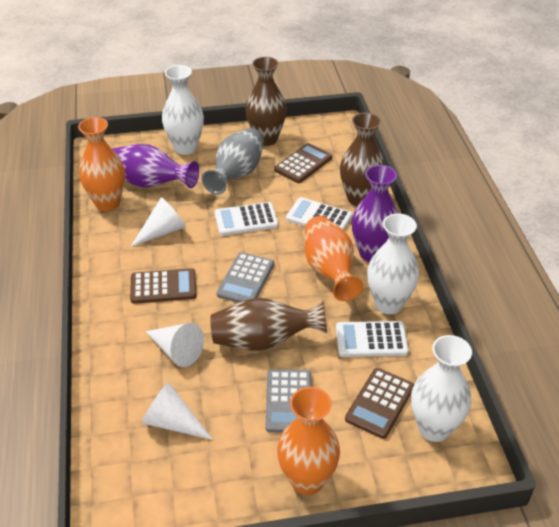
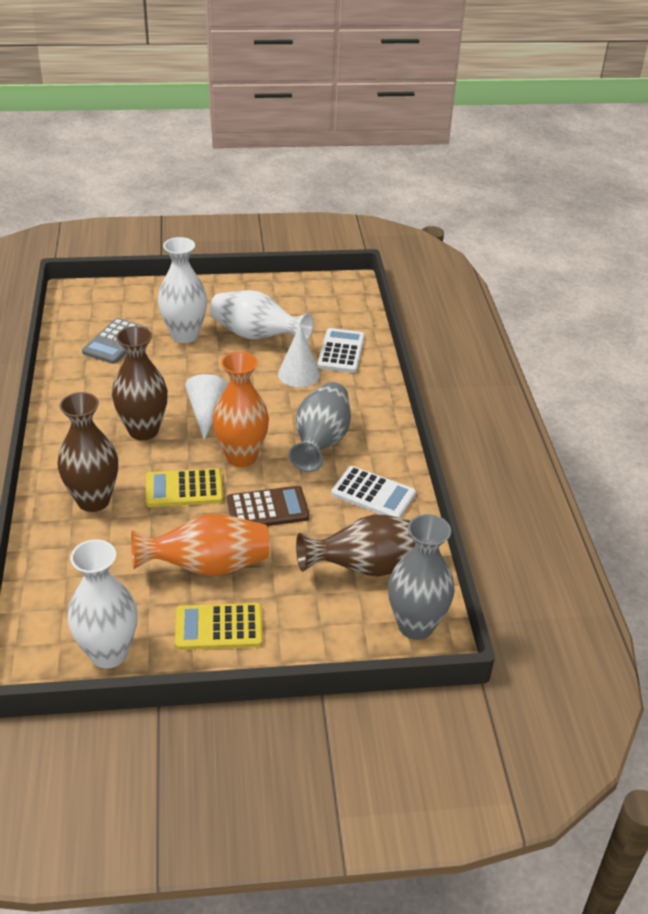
brown calculator: 3 -> 1
grey calculator: 2 -> 1
grey vase: 1 -> 2
orange vase: 3 -> 2
purple vase: 2 -> 0
white calculator: 3 -> 2
white cone: 3 -> 2
yellow calculator: 0 -> 2

